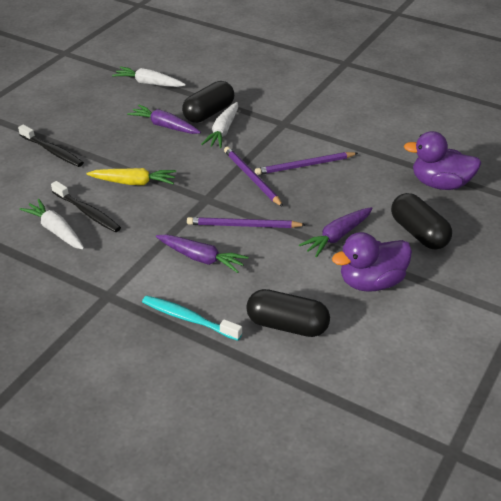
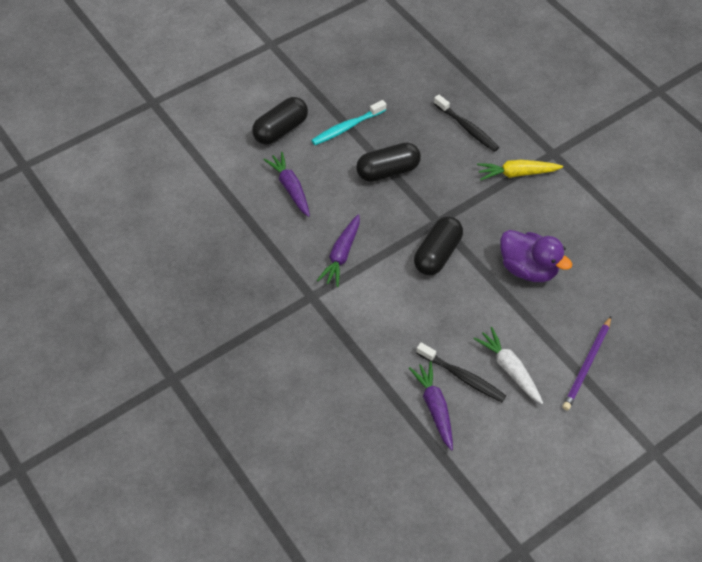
purple duck: 2 -> 1
purple pencil: 3 -> 1
white carrot: 3 -> 1

